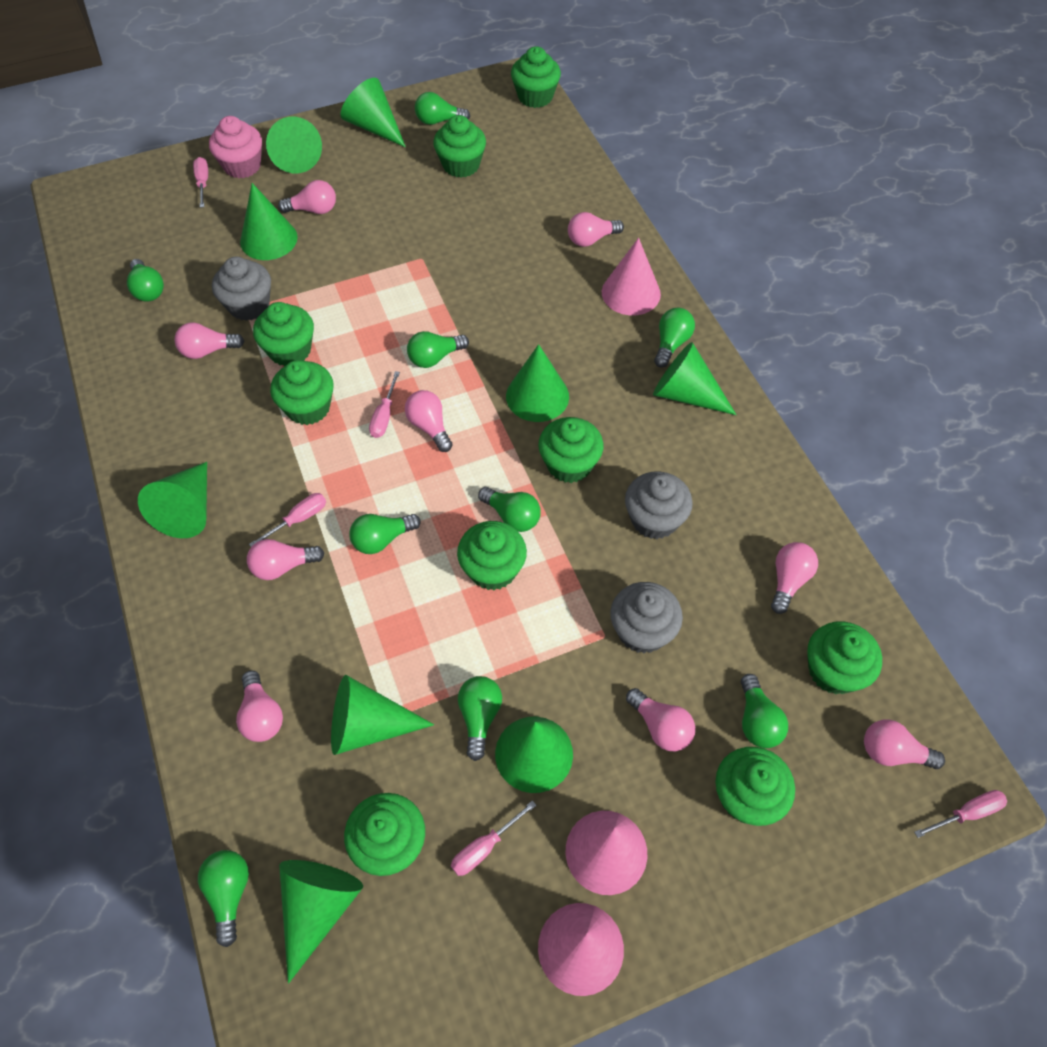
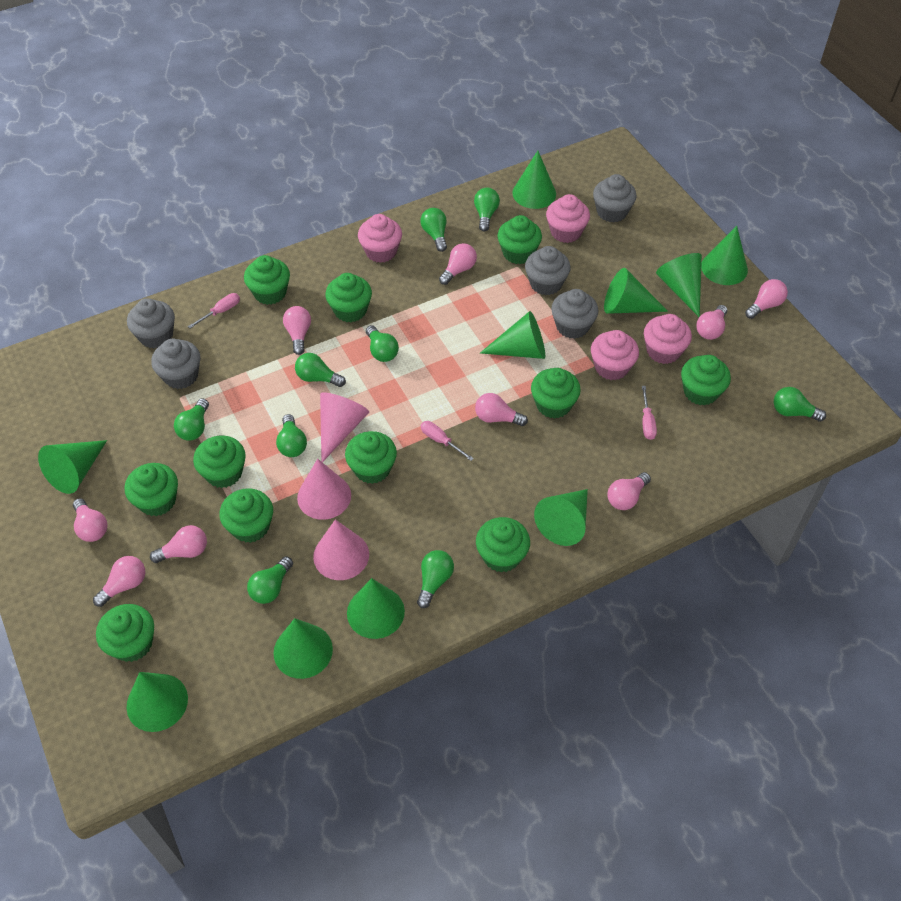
green cone: 9 -> 10
green cupcake: 9 -> 11
grey cupcake: 3 -> 5
pink cupcake: 1 -> 4
pink screwdriver: 5 -> 3

